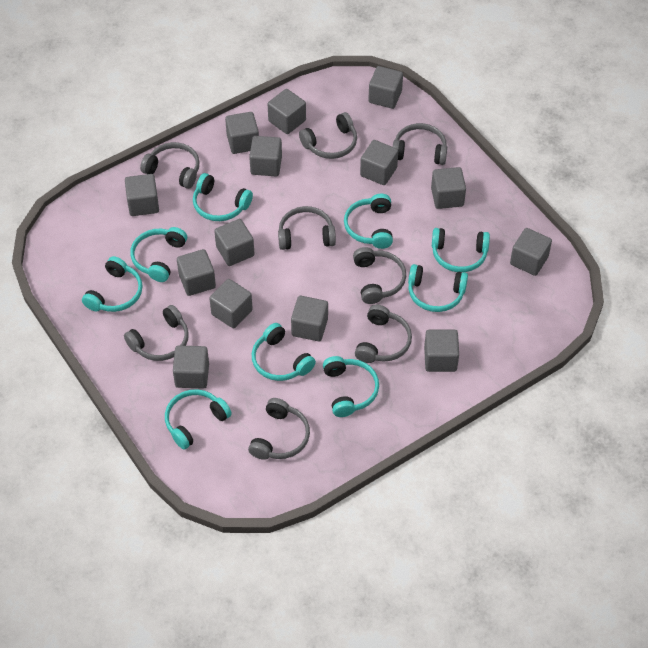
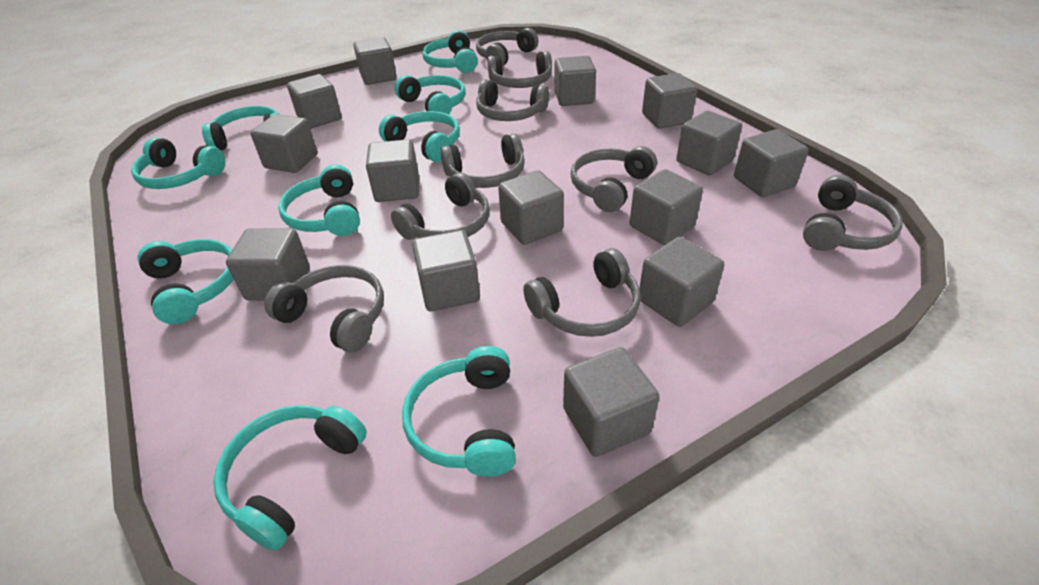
grey headphones: 8 -> 9

